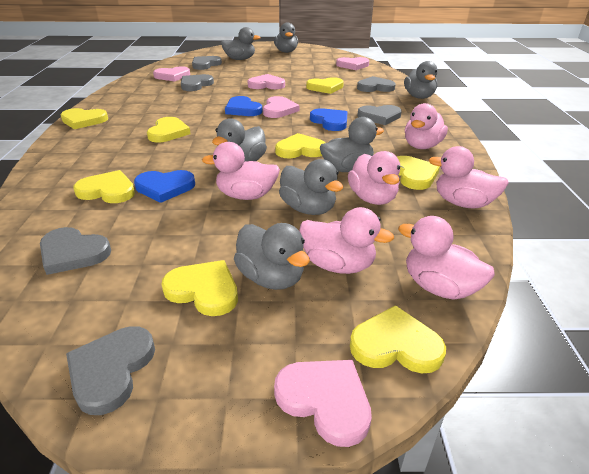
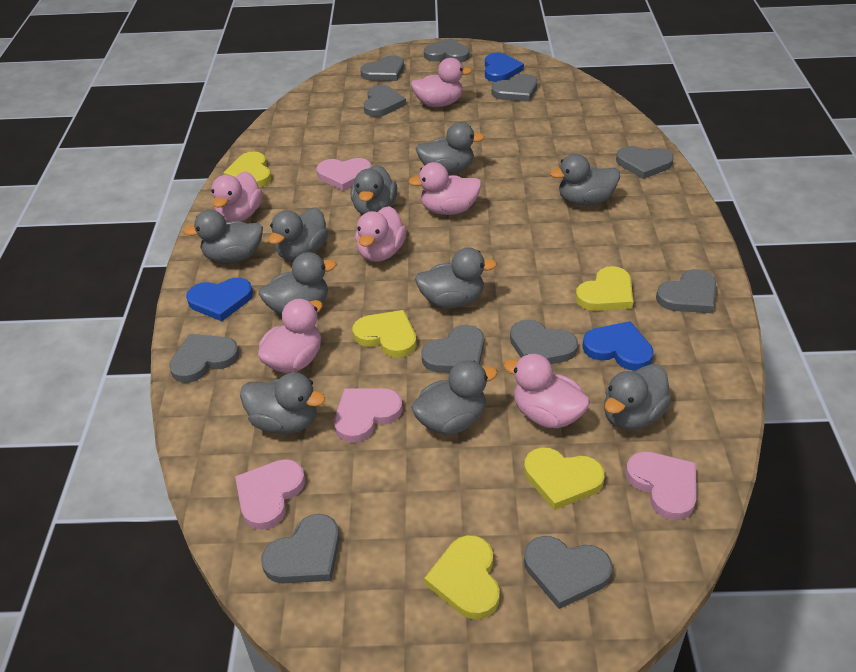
grey duck: 7 -> 10
grey heart: 6 -> 11
pink heart: 5 -> 4
yellow heart: 8 -> 5

